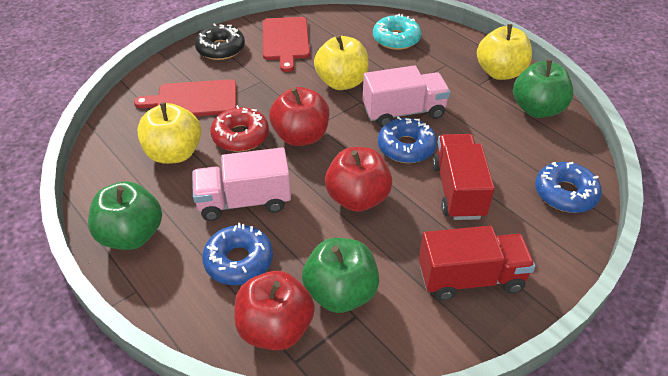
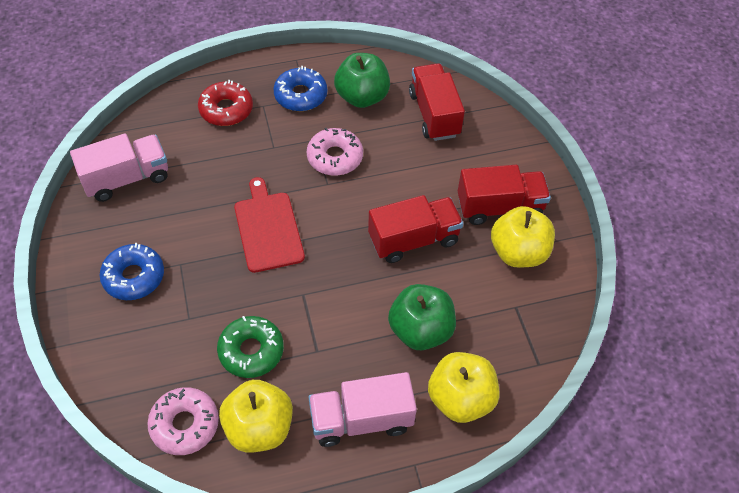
black donut: 1 -> 0
blue donut: 3 -> 2
green apple: 3 -> 2
green donut: 0 -> 1
pink donut: 0 -> 2
red apple: 3 -> 0
red cutting board: 2 -> 1
red truck: 2 -> 3
turquoise donut: 1 -> 0

